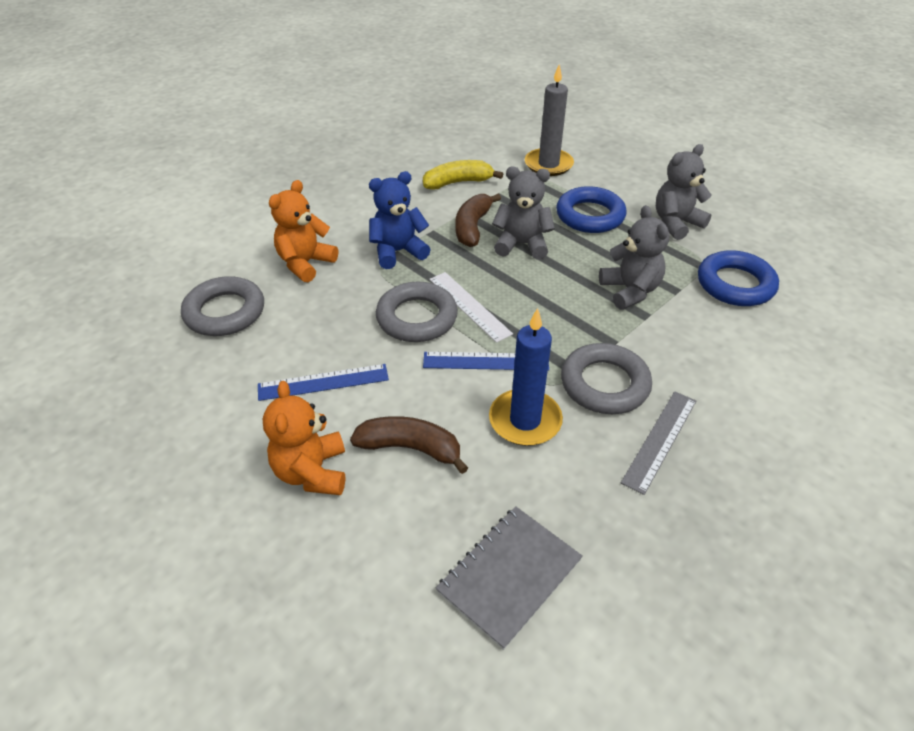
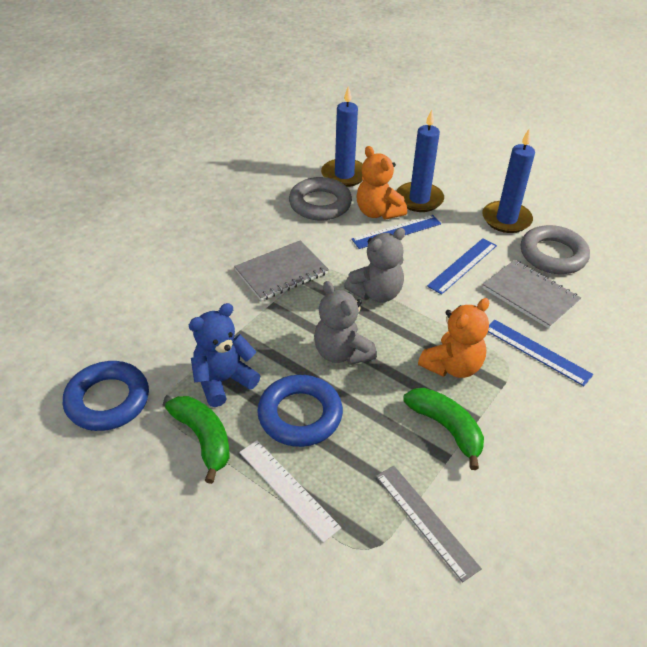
blue candle: 1 -> 3
blue ruler: 2 -> 3
brown banana: 2 -> 0
green banana: 0 -> 2
grey candle: 1 -> 0
grey notebook: 1 -> 2
grey ring: 3 -> 2
grey teddy bear: 3 -> 2
yellow banana: 1 -> 0

